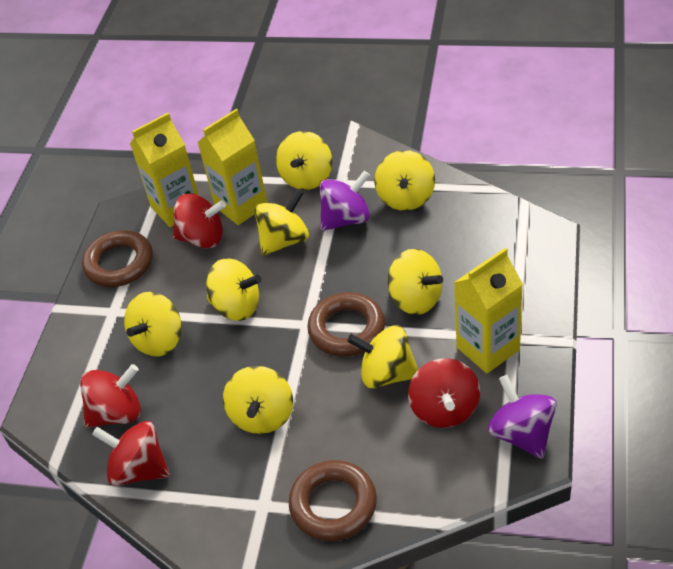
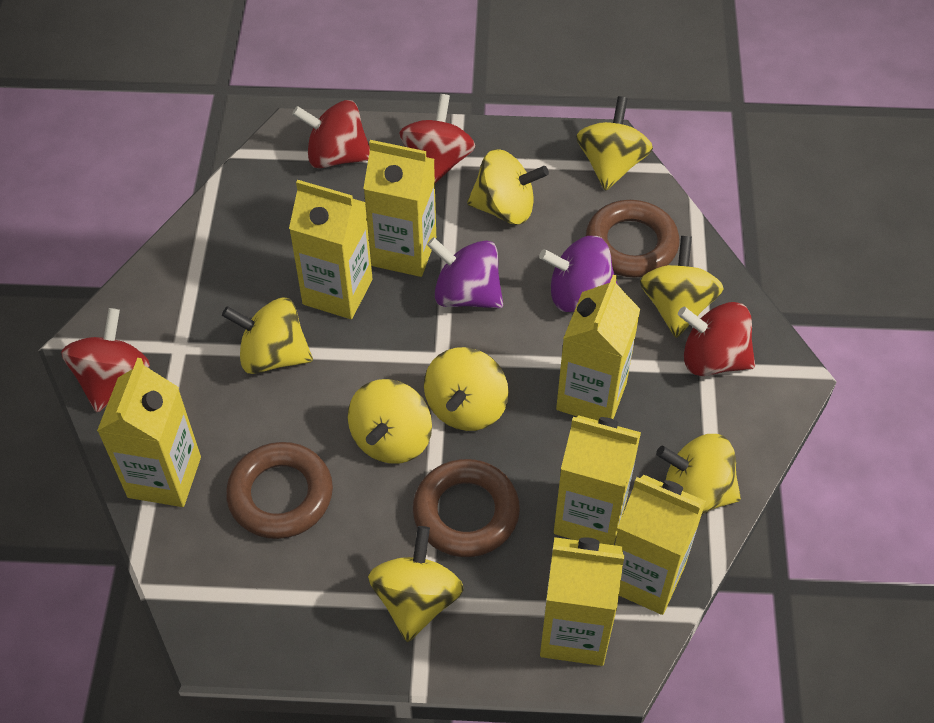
yellow carton: 3 -> 7

